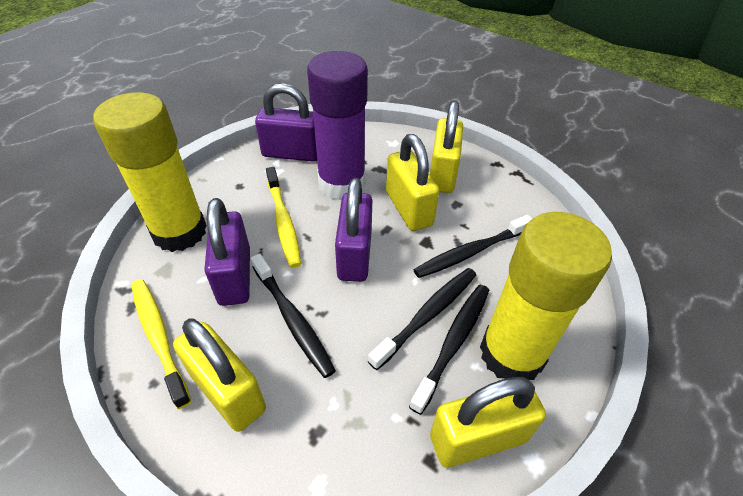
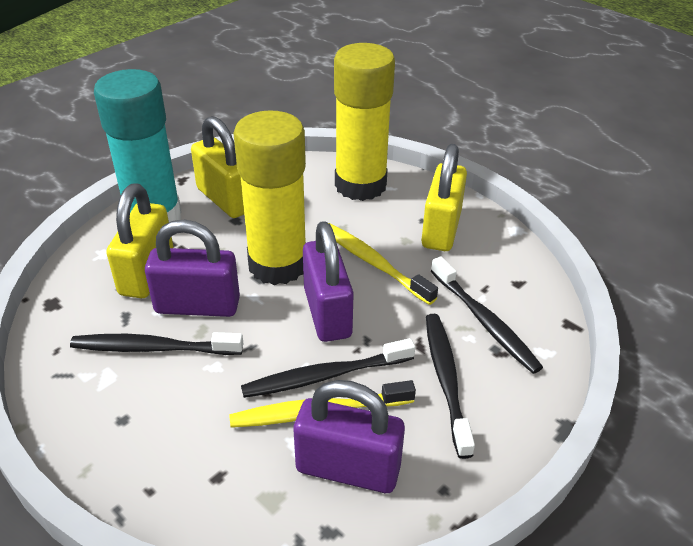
purple glue stick: 1 -> 0
turquoise glue stick: 0 -> 1
yellow padlock: 4 -> 3

